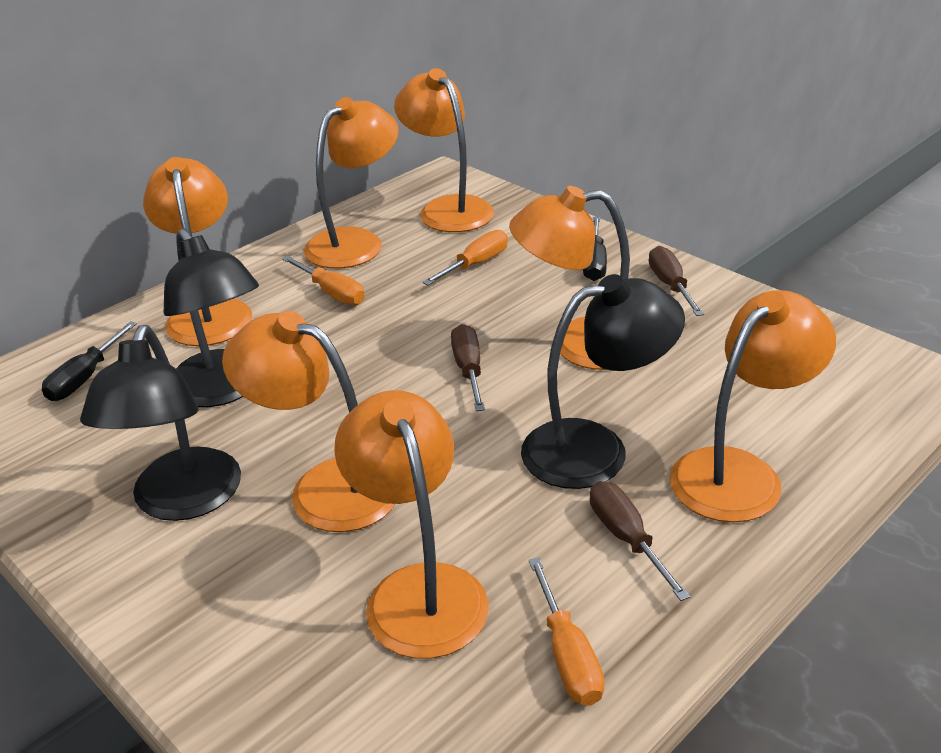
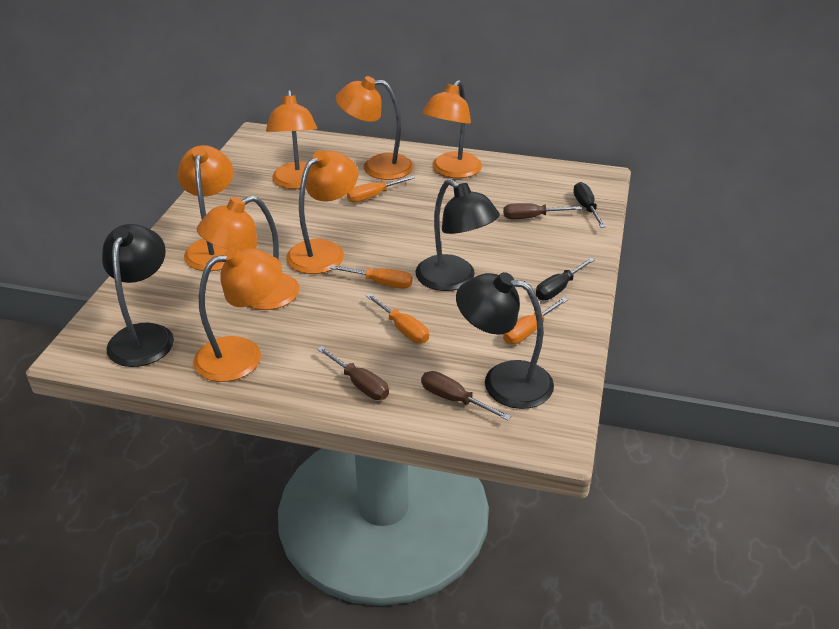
orange screwdriver: 3 -> 4

